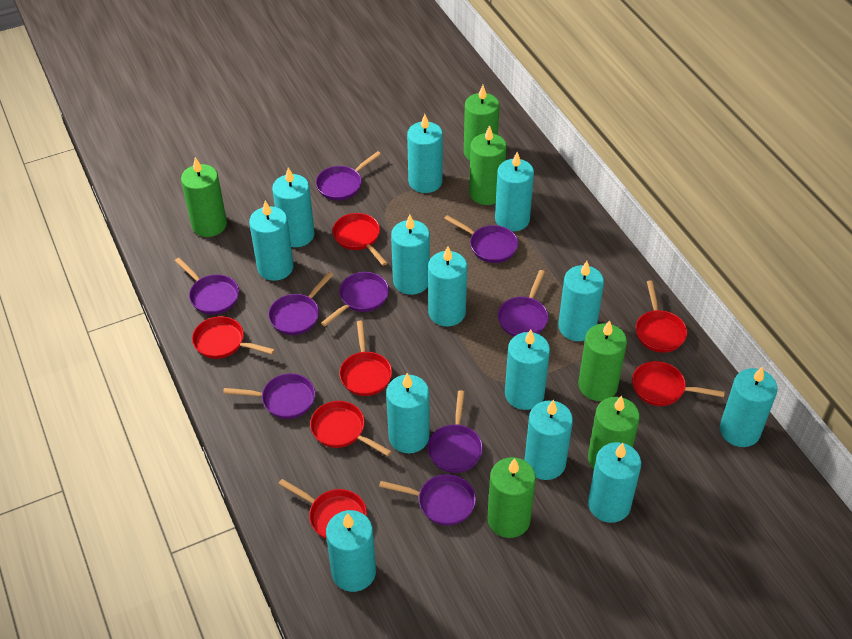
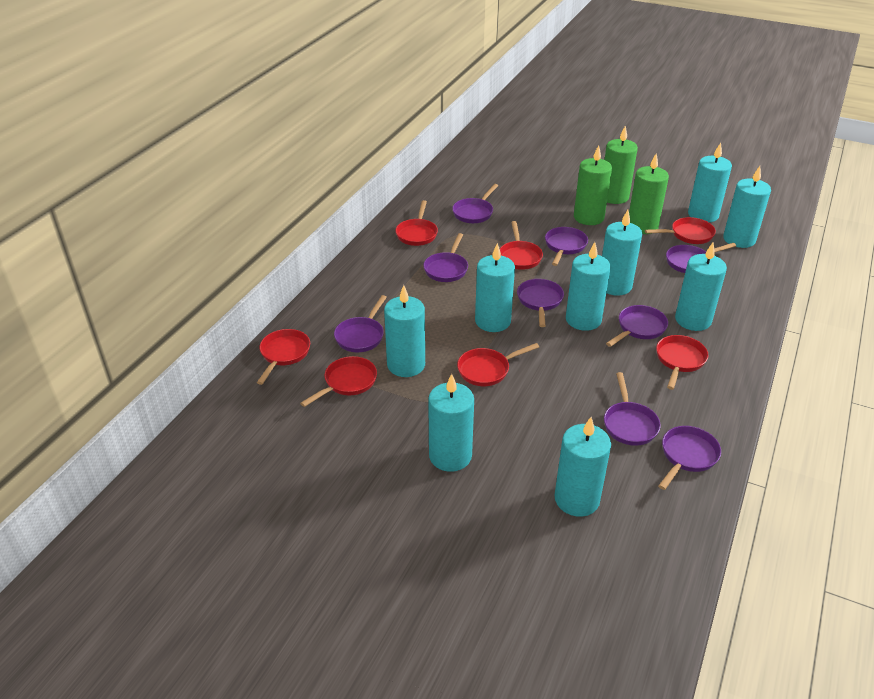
green candle: 6 -> 3
turquoise candle: 13 -> 9

